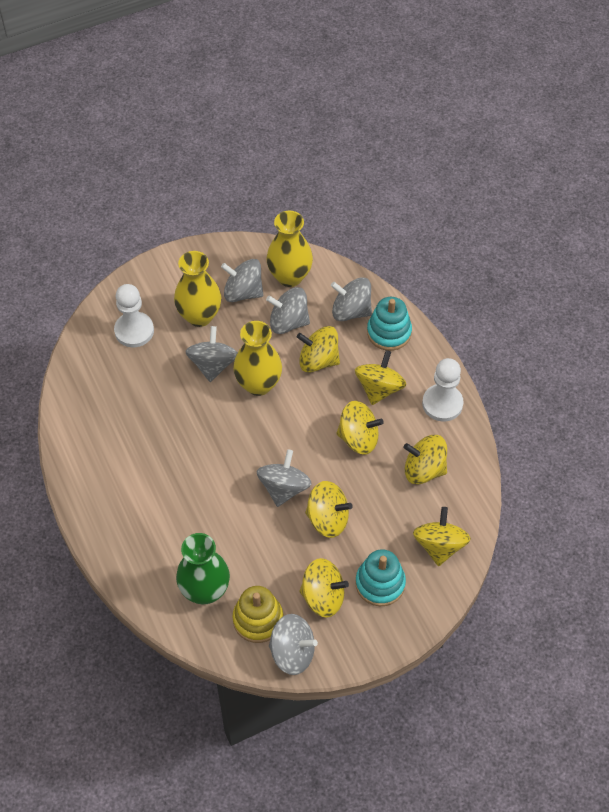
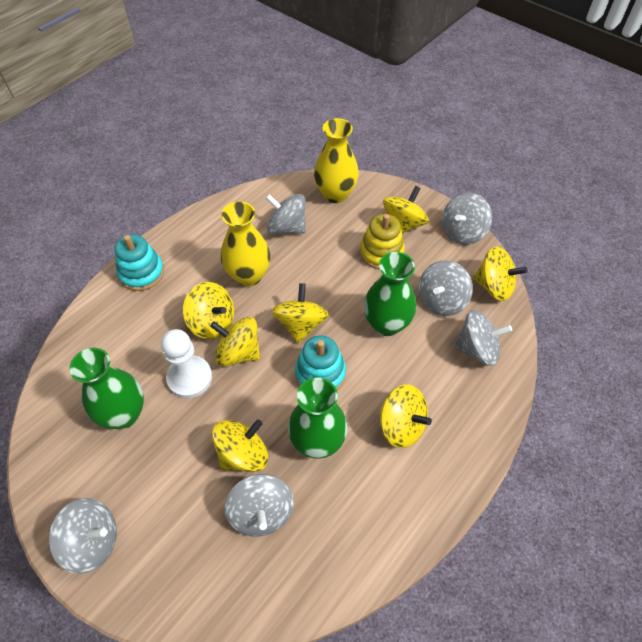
green vase: 1 -> 3
white pawn: 2 -> 1
yellow vase: 3 -> 2

